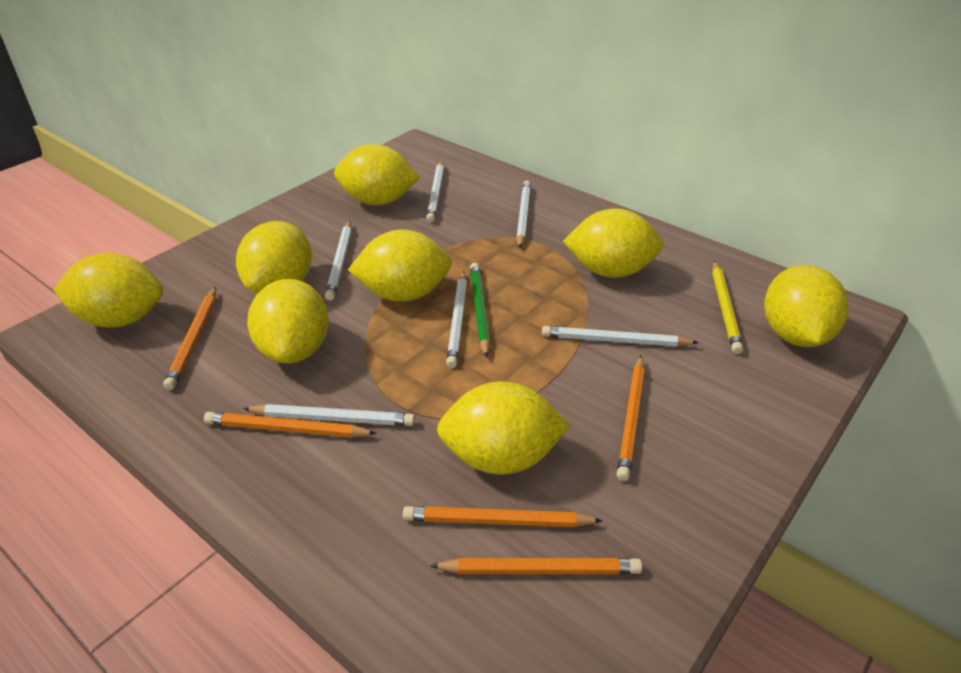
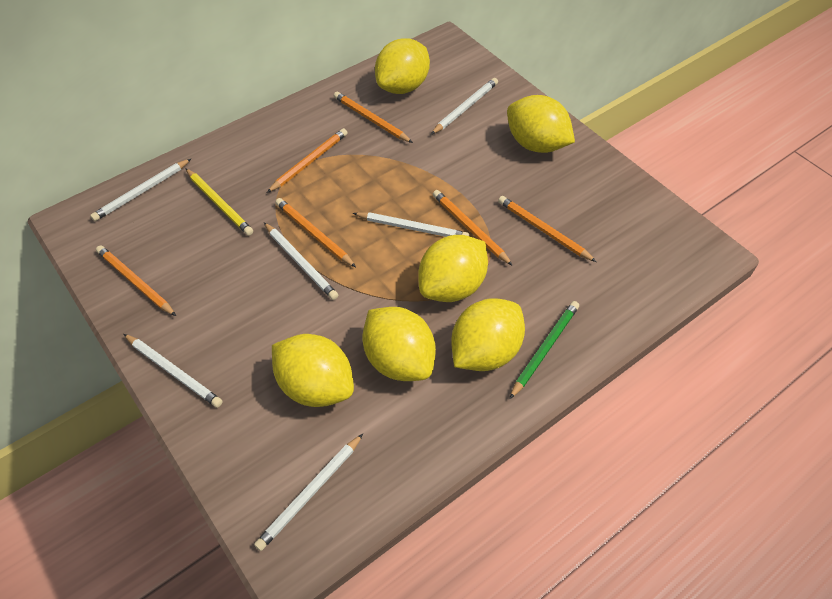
orange pencil: 5 -> 6
yellow lemon: 8 -> 6

